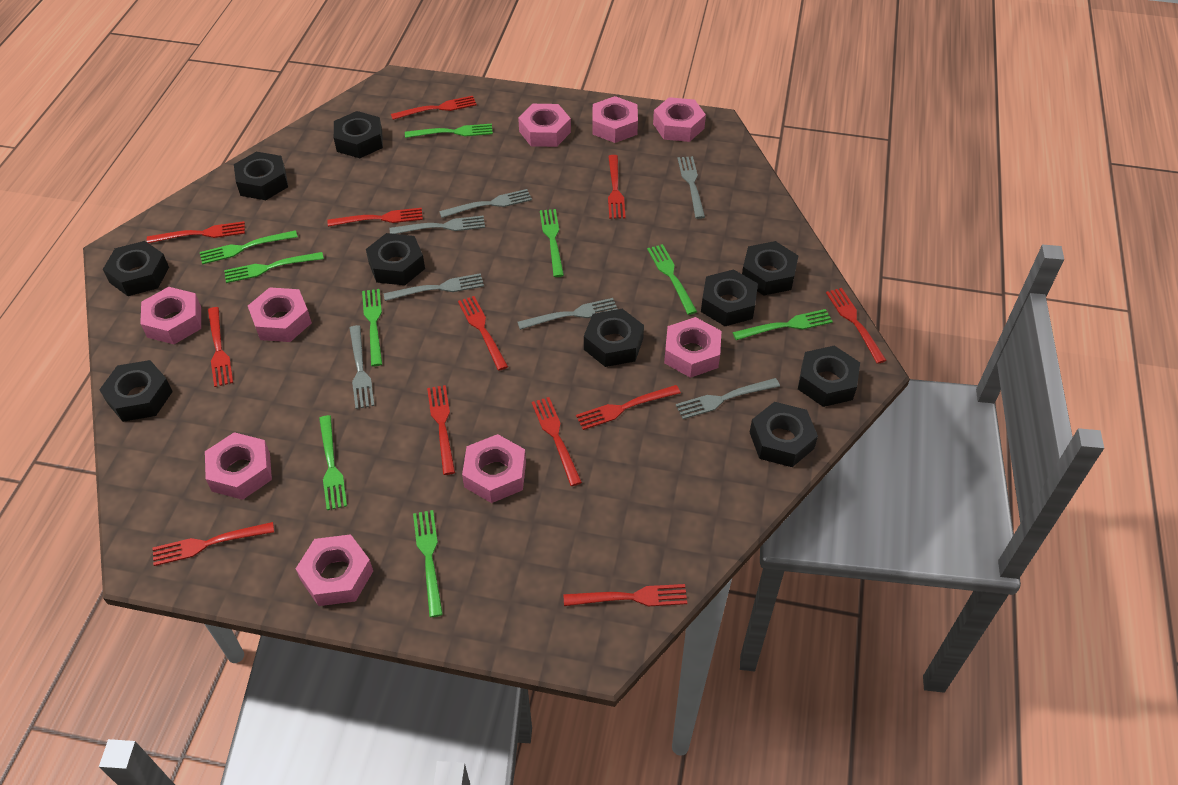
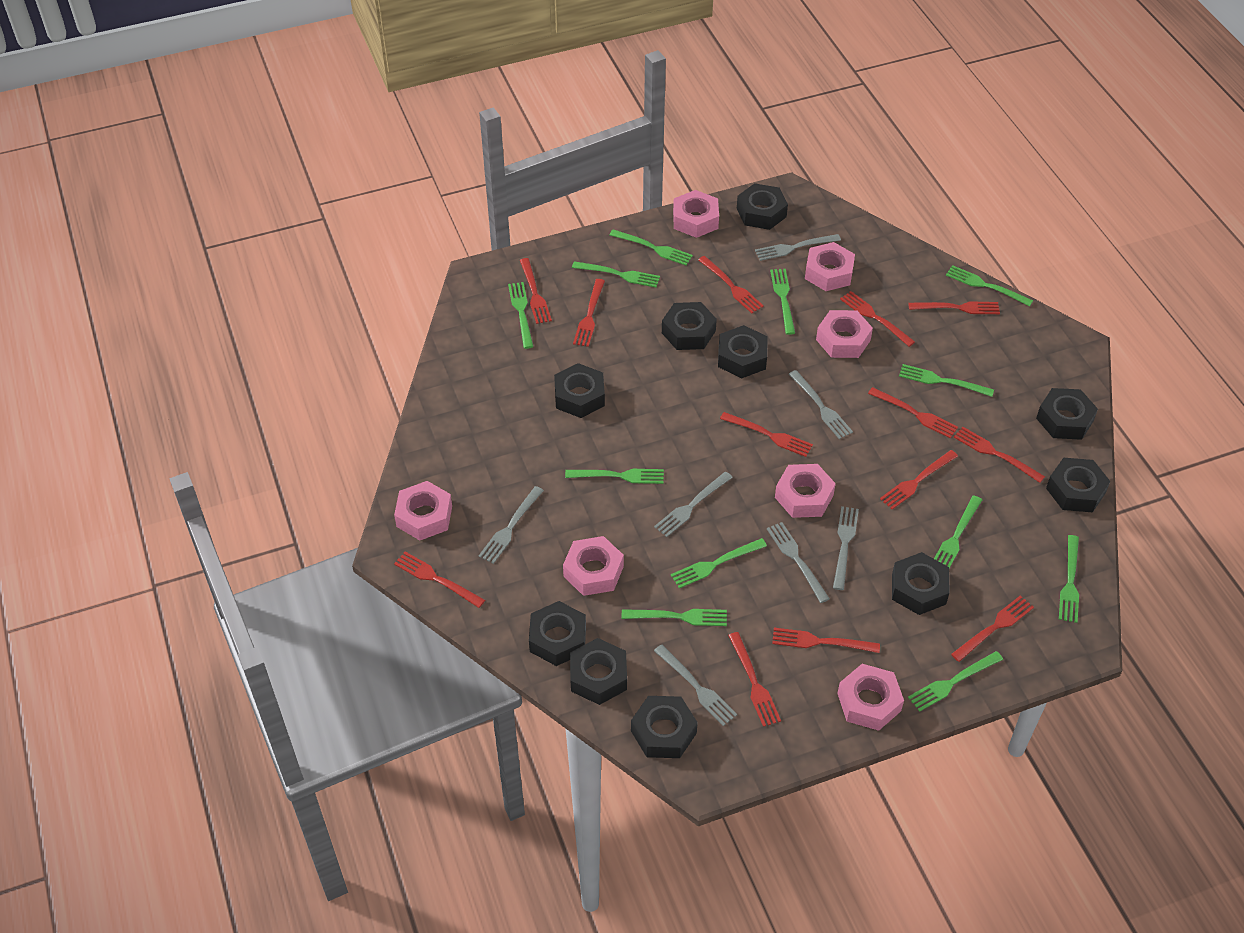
green fork: 9 -> 12
pink nut: 9 -> 7
red fork: 12 -> 13

